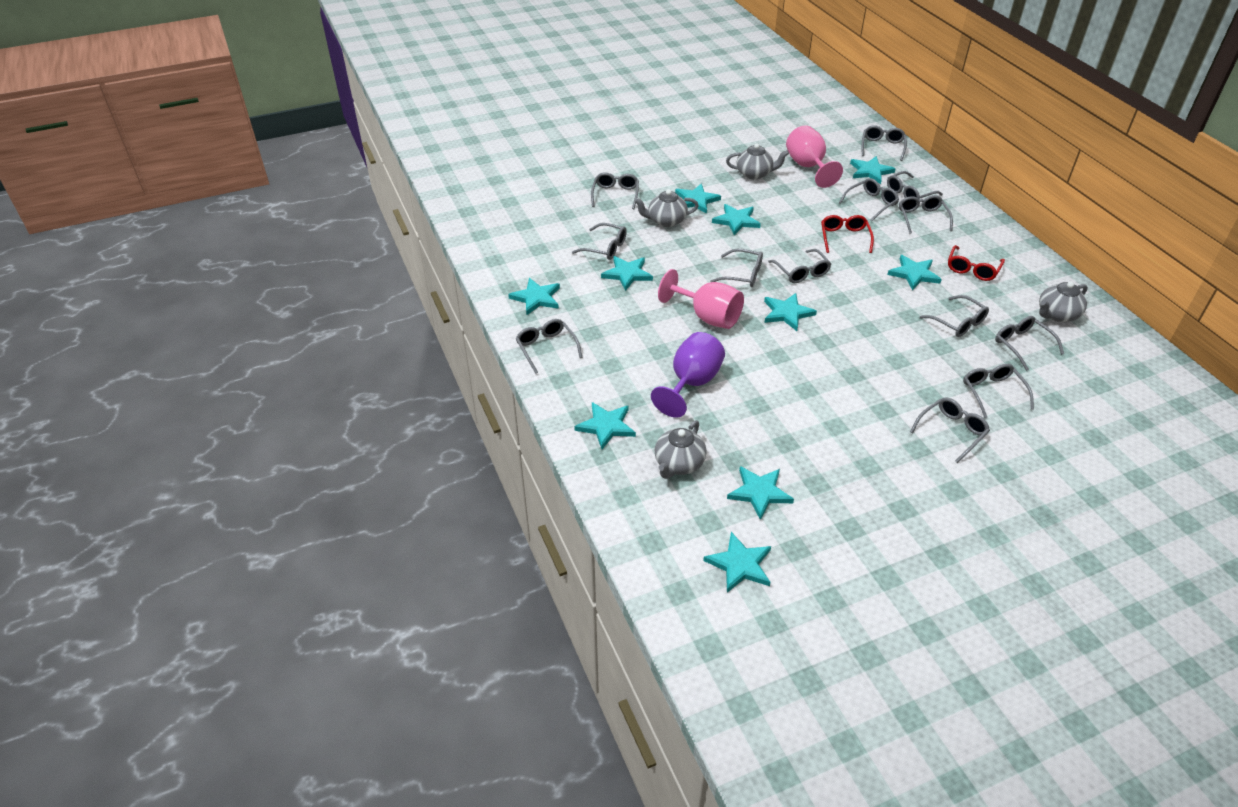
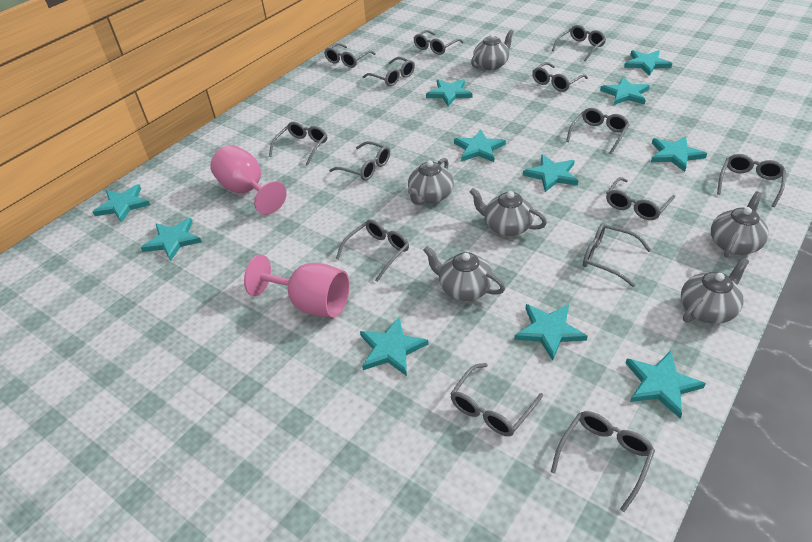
grey glasses: 13 -> 14
grey teapot: 4 -> 6
purple goblet: 1 -> 0
red glasses: 2 -> 0
turquoise star: 10 -> 11

